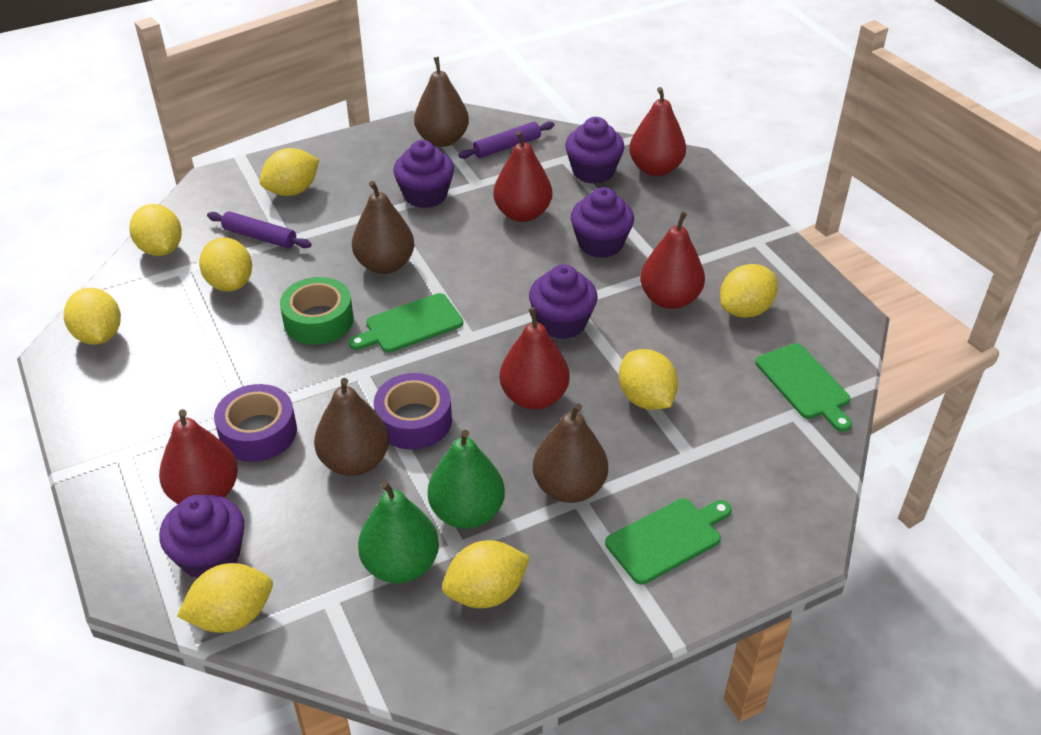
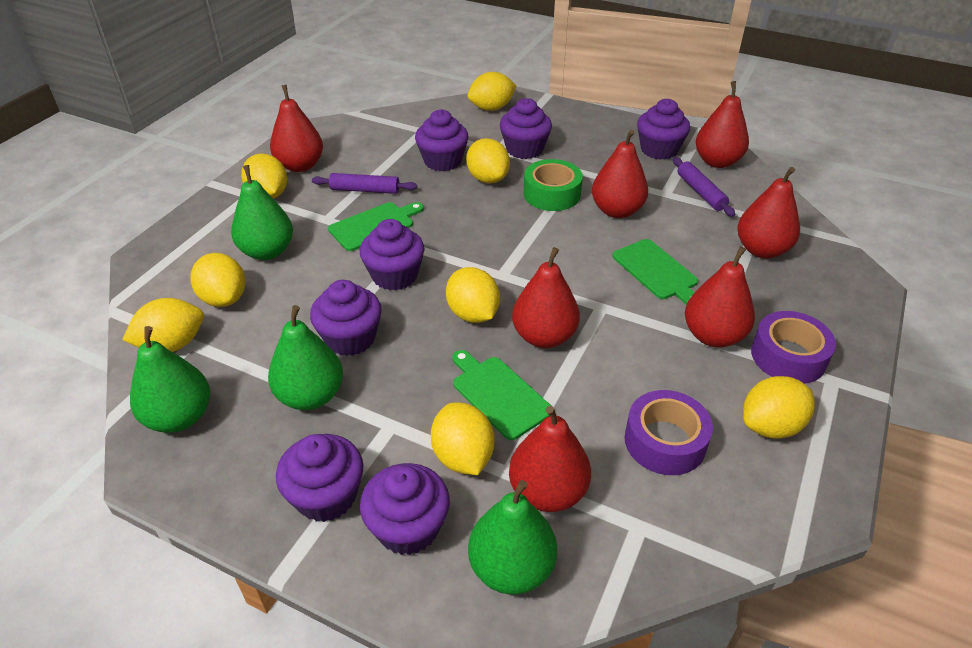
brown pear: 4 -> 0
green pear: 2 -> 4
purple cupcake: 5 -> 7
red pear: 5 -> 7

